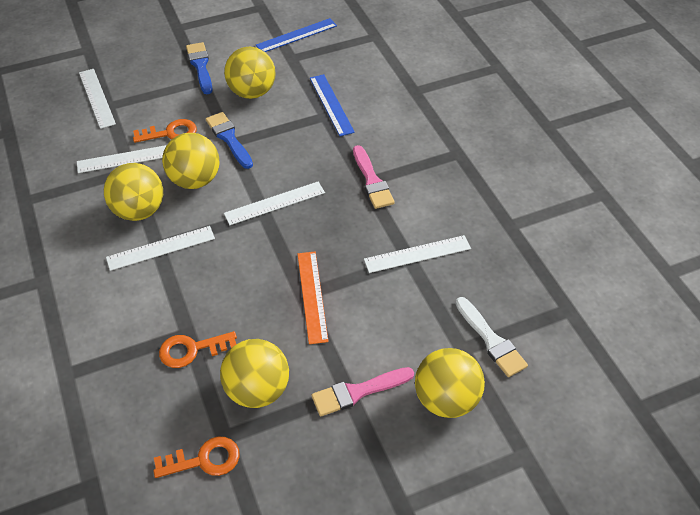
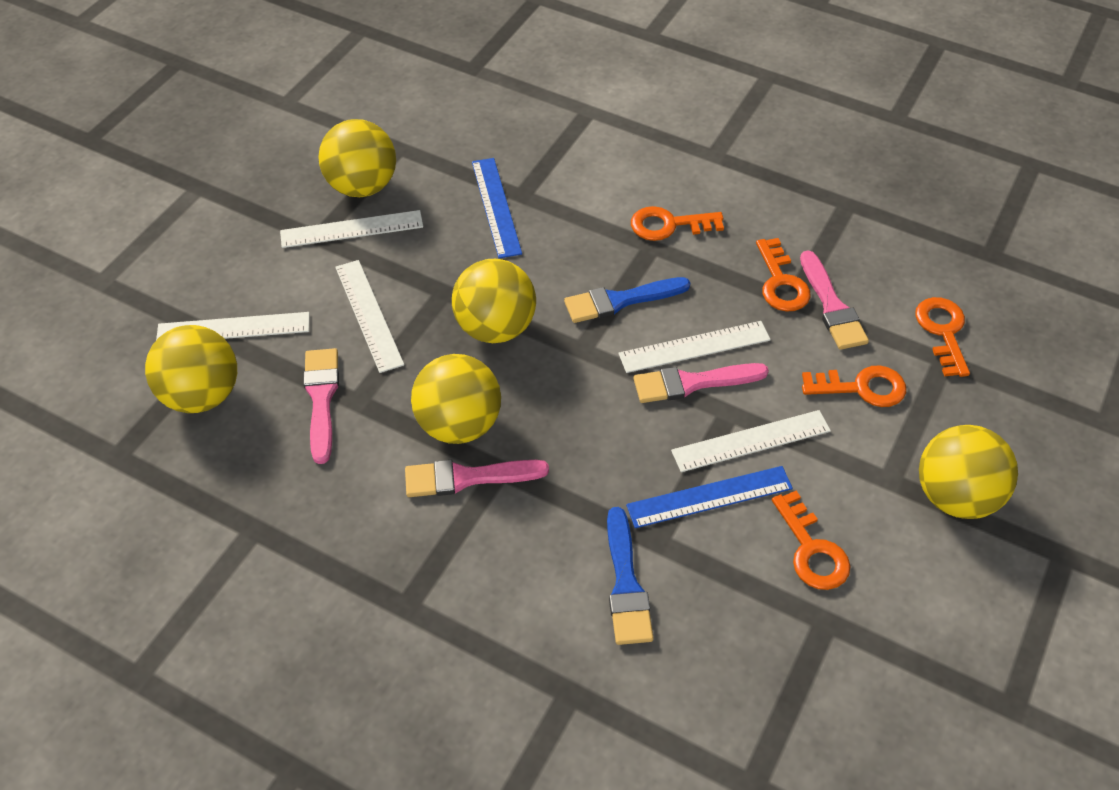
orange key: 3 -> 5
orange ruler: 1 -> 0
pink brush: 2 -> 4
white brush: 1 -> 0

